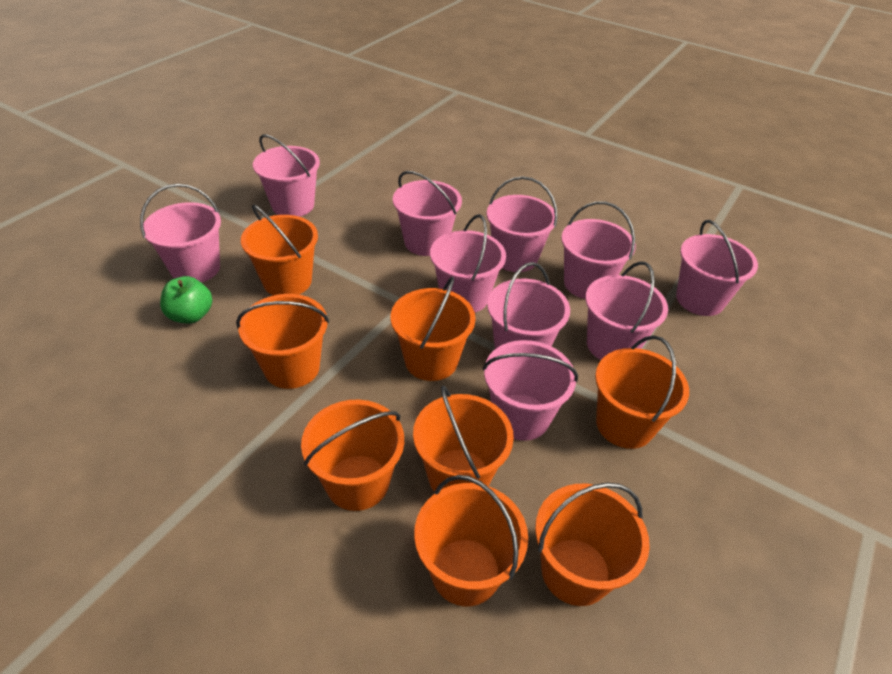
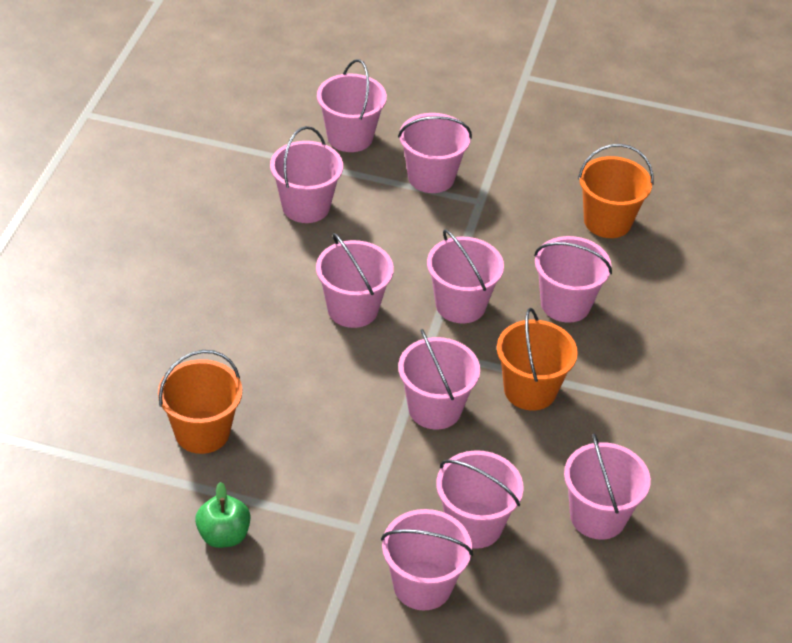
orange bucket: 8 -> 3

